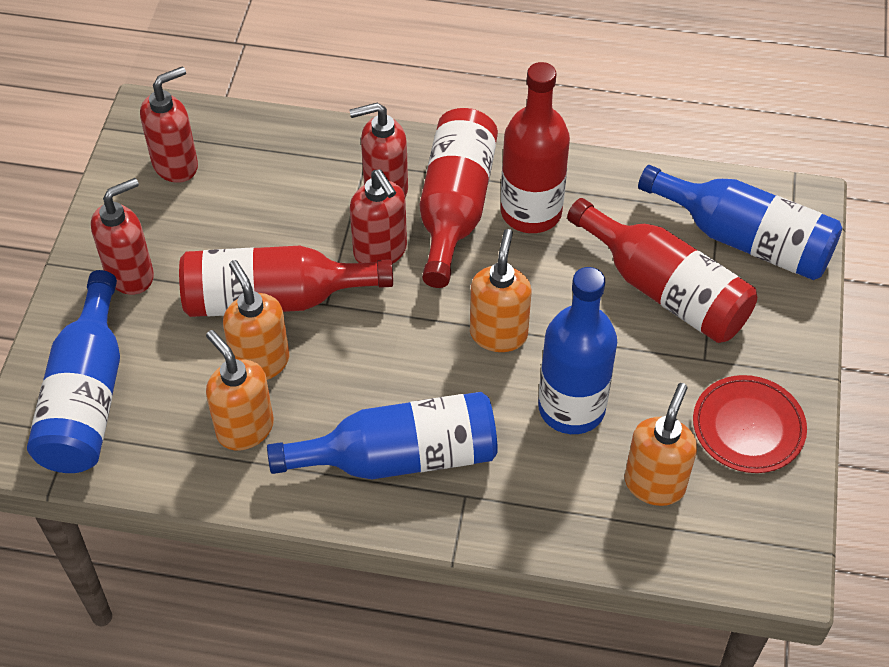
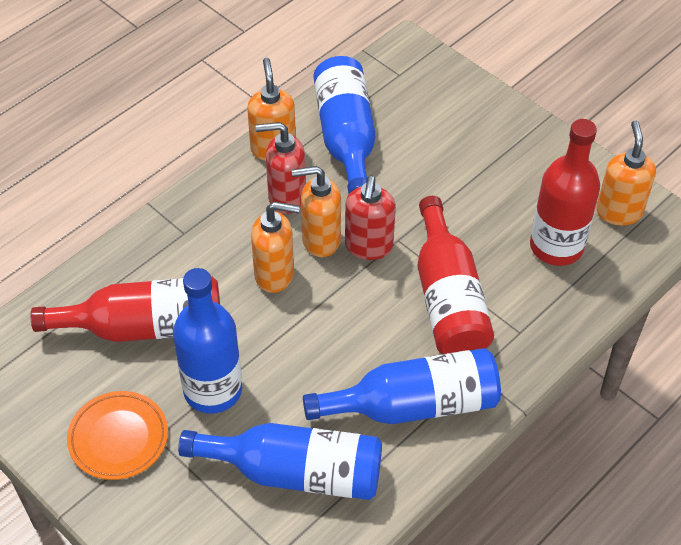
orange plate: 0 -> 1
red bottle: 4 -> 3
red plate: 1 -> 0
red soap dispenser: 4 -> 2

